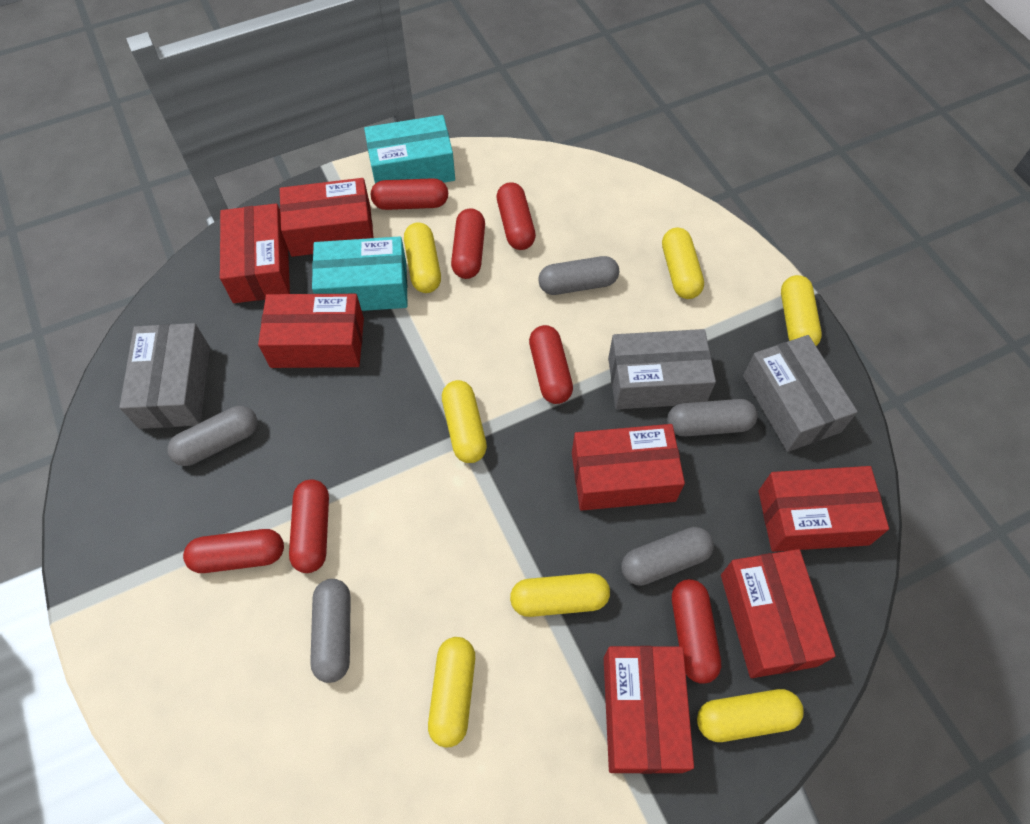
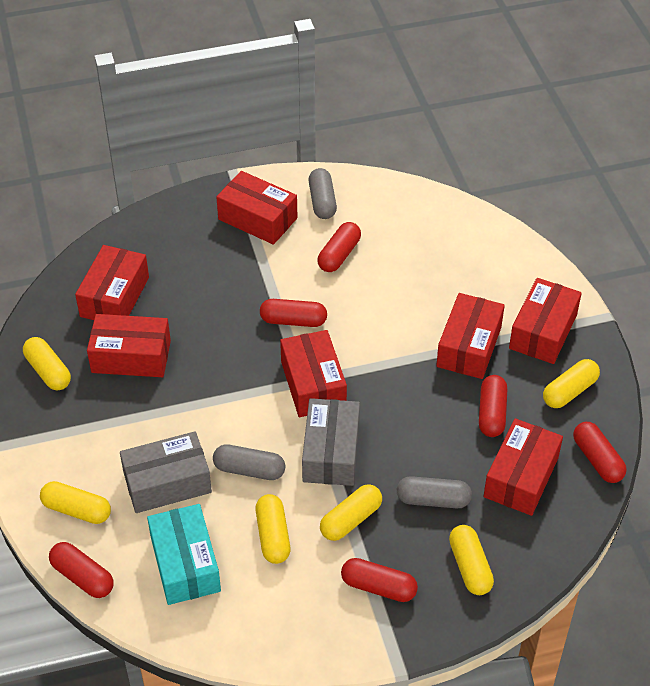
grey box: 3 -> 2
grey capsule: 5 -> 3
red capsule: 7 -> 6
turquoise box: 2 -> 1
yellow capsule: 7 -> 6

